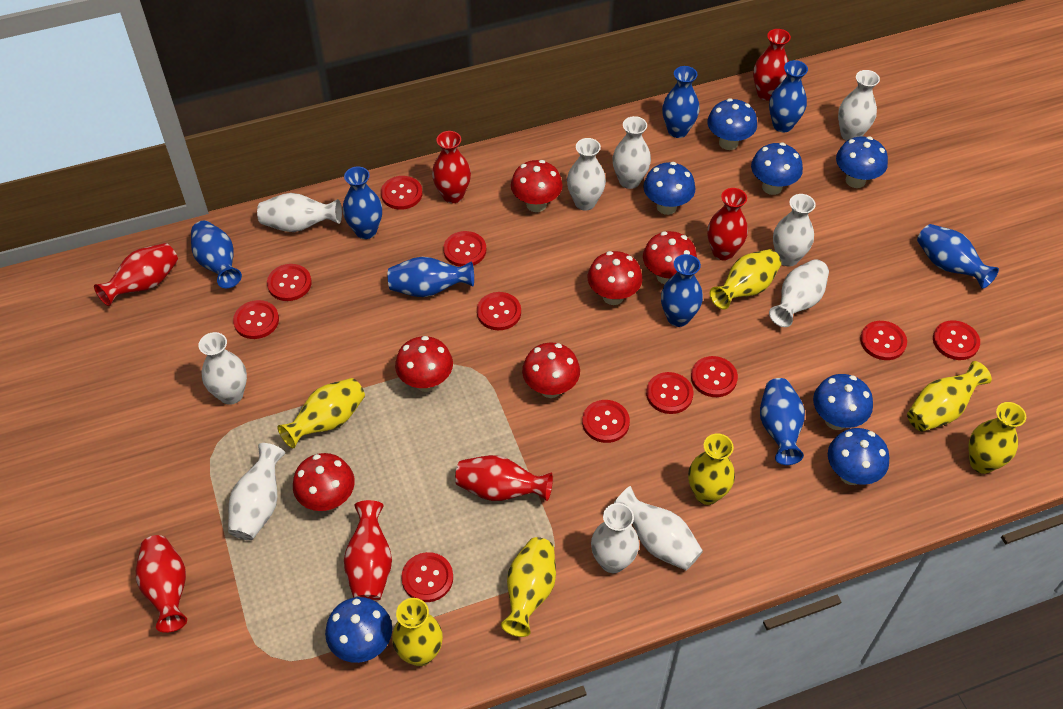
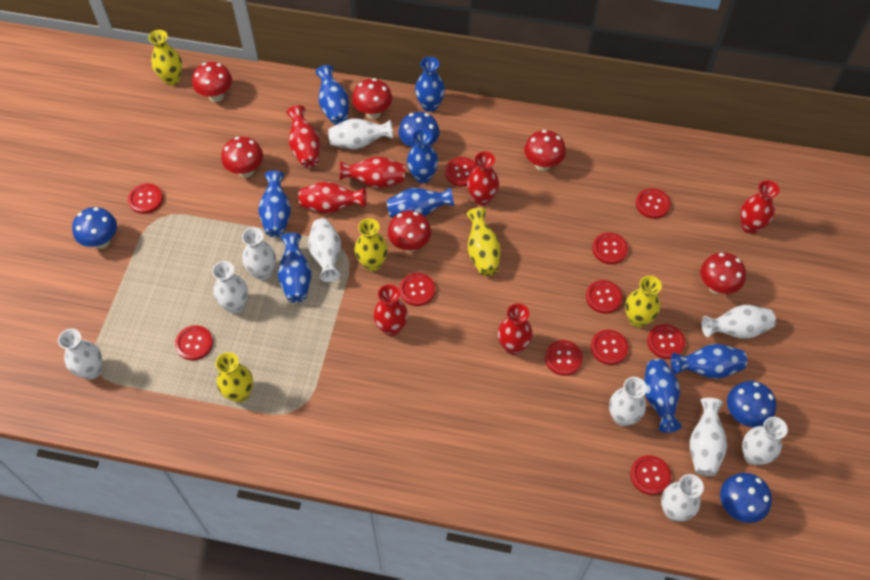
blue mushroom: 7 -> 4
yellow vase: 7 -> 5

